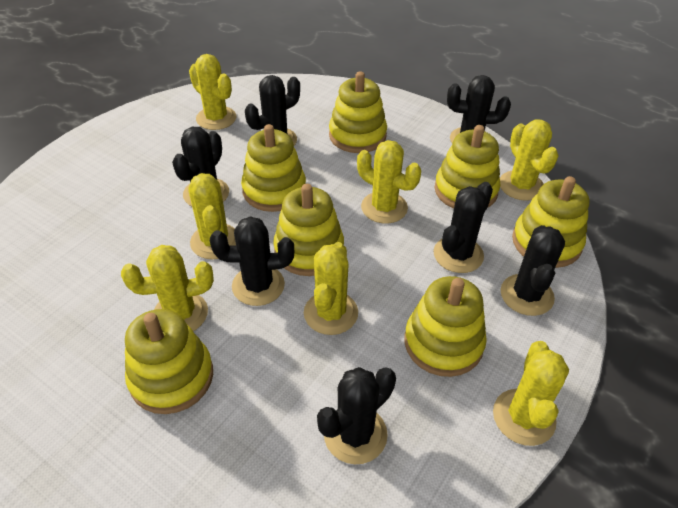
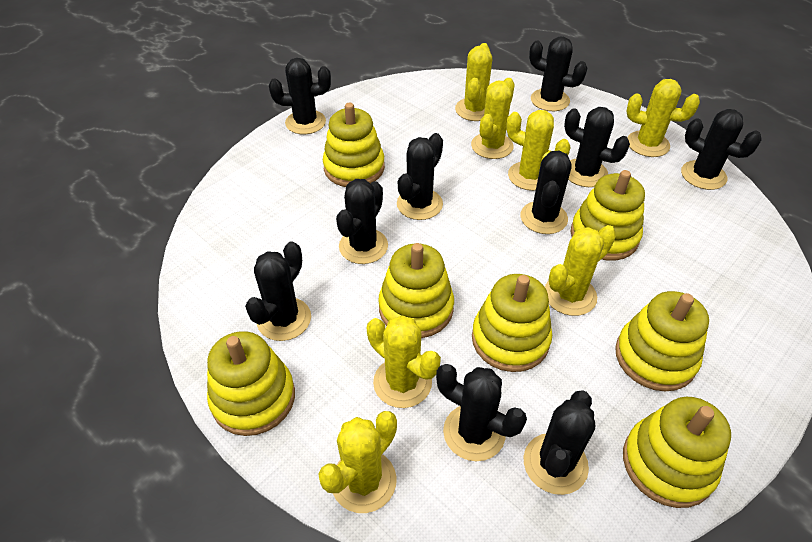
black cactus: 7 -> 10

